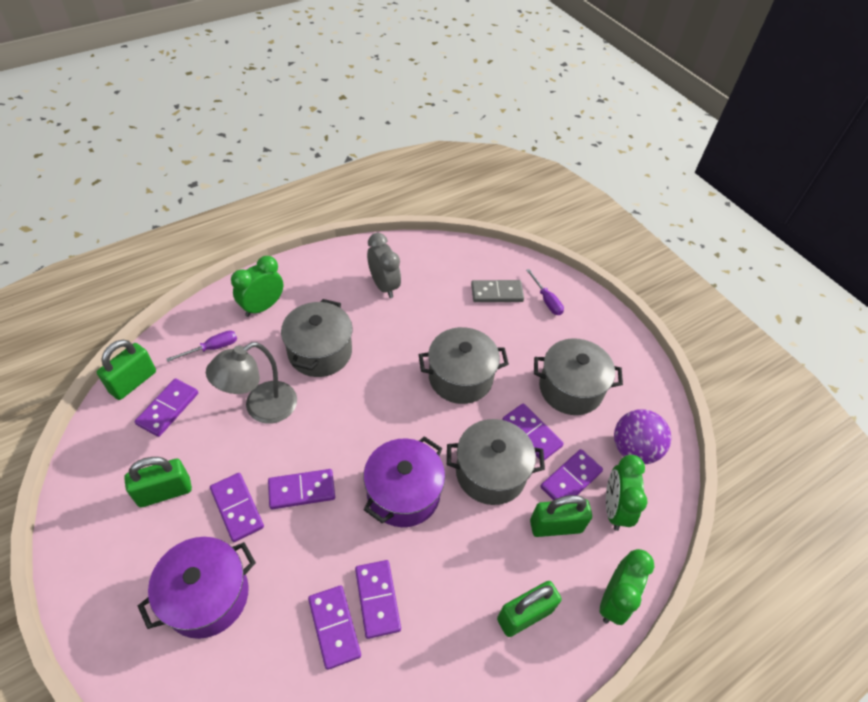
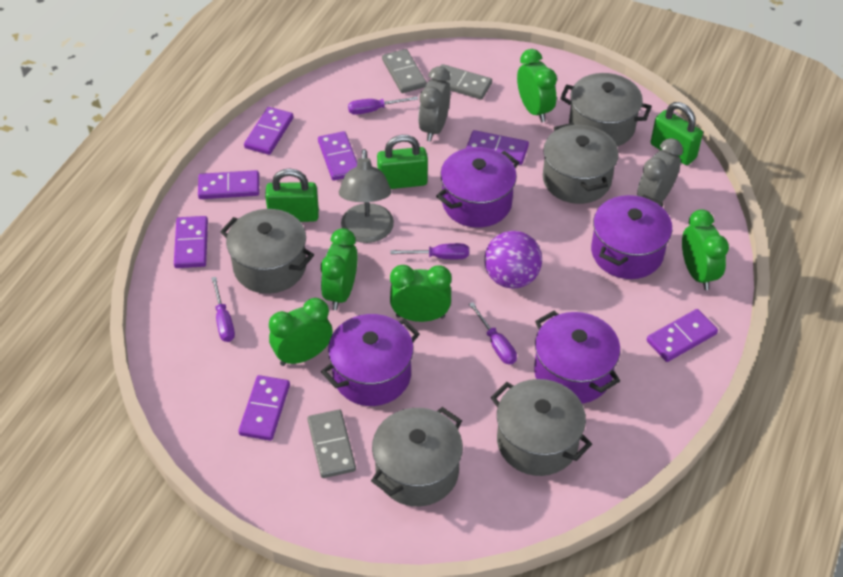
green clock: 3 -> 5
green padlock: 4 -> 3
grey clock: 1 -> 2
grey domino: 1 -> 3
grey pot: 4 -> 5
purple pot: 2 -> 4
purple screwdriver: 2 -> 4

